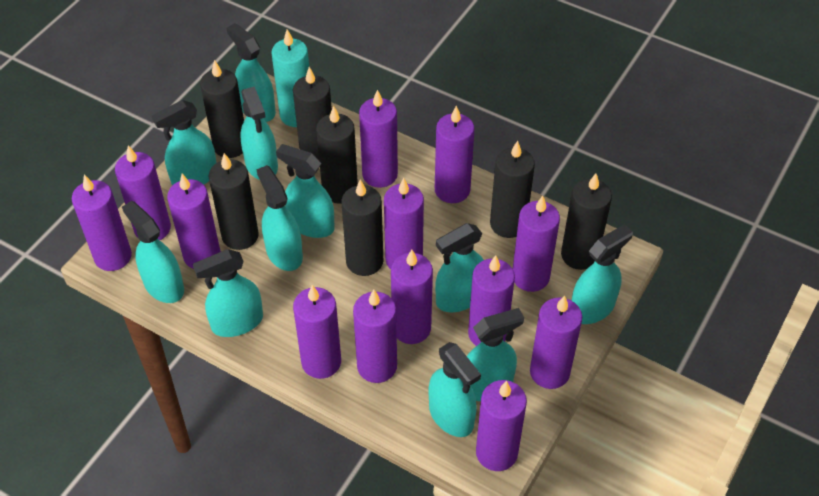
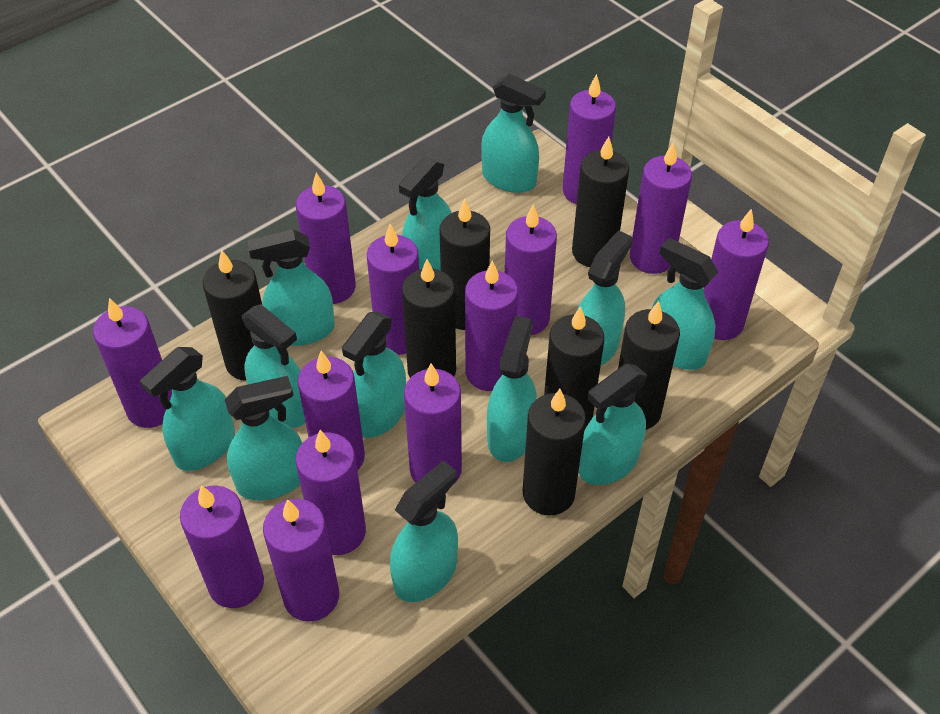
turquoise candle: 1 -> 0
turquoise spray bottle: 11 -> 12

